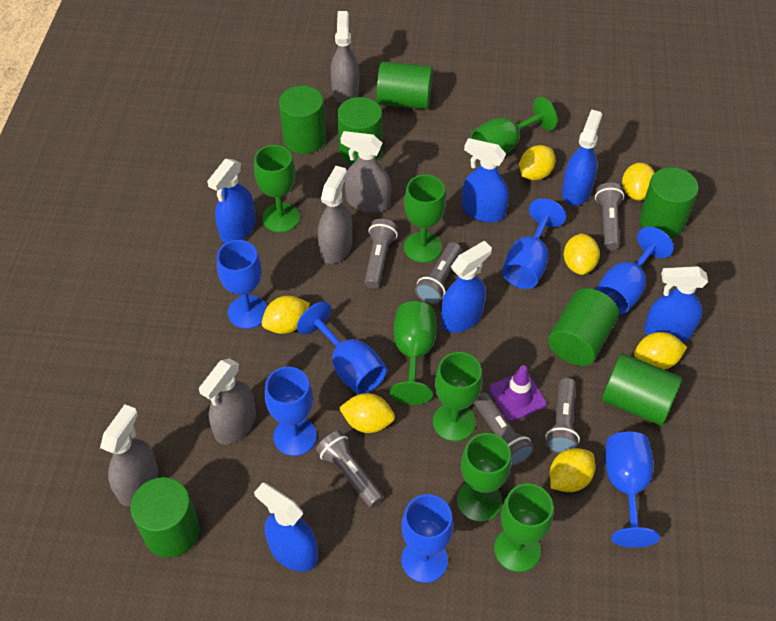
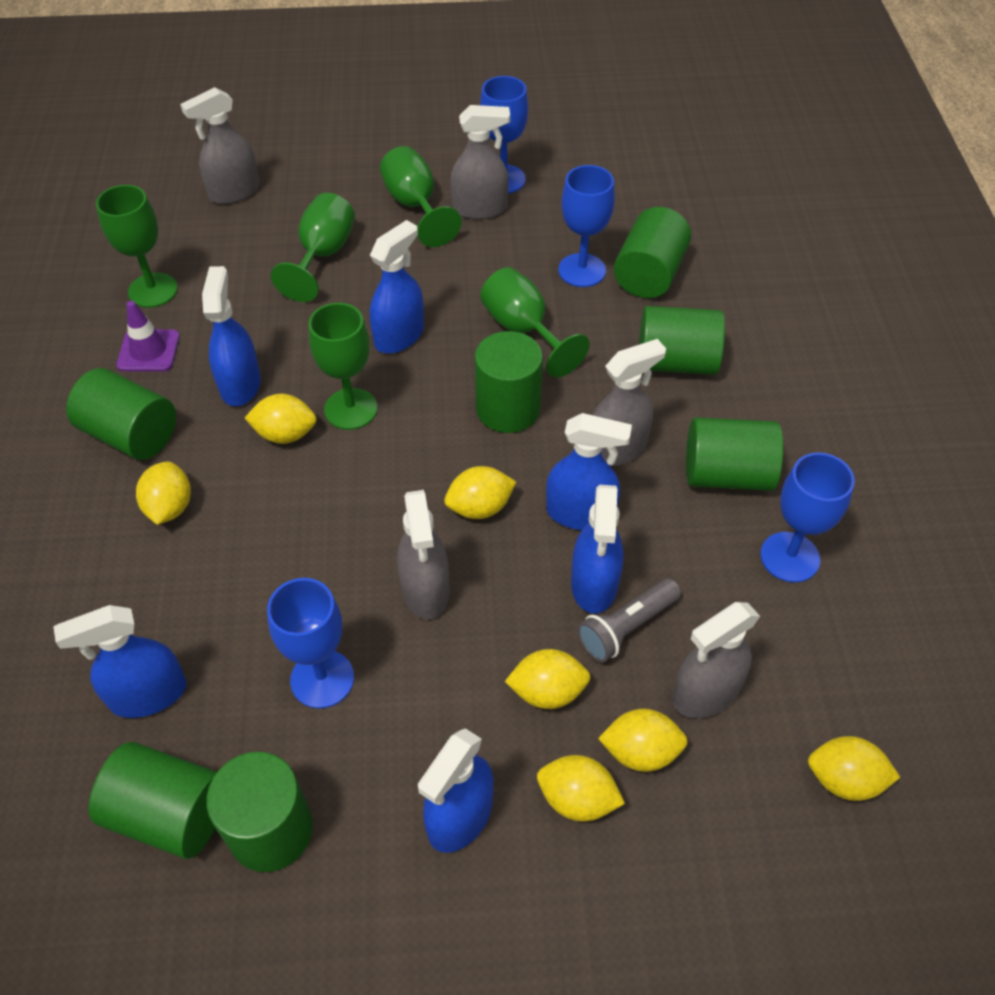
blue goblet: 7 -> 4
green goblet: 7 -> 5
grey flashlight: 6 -> 1

